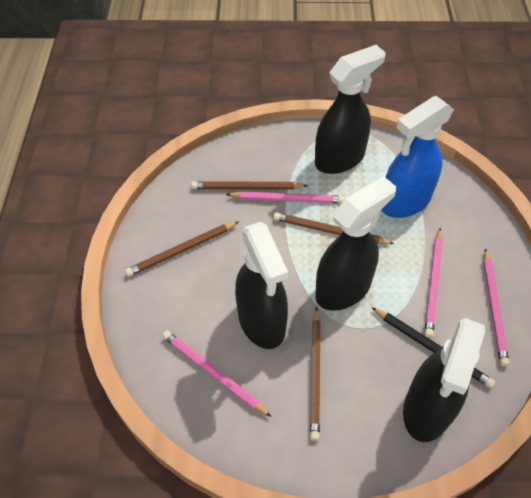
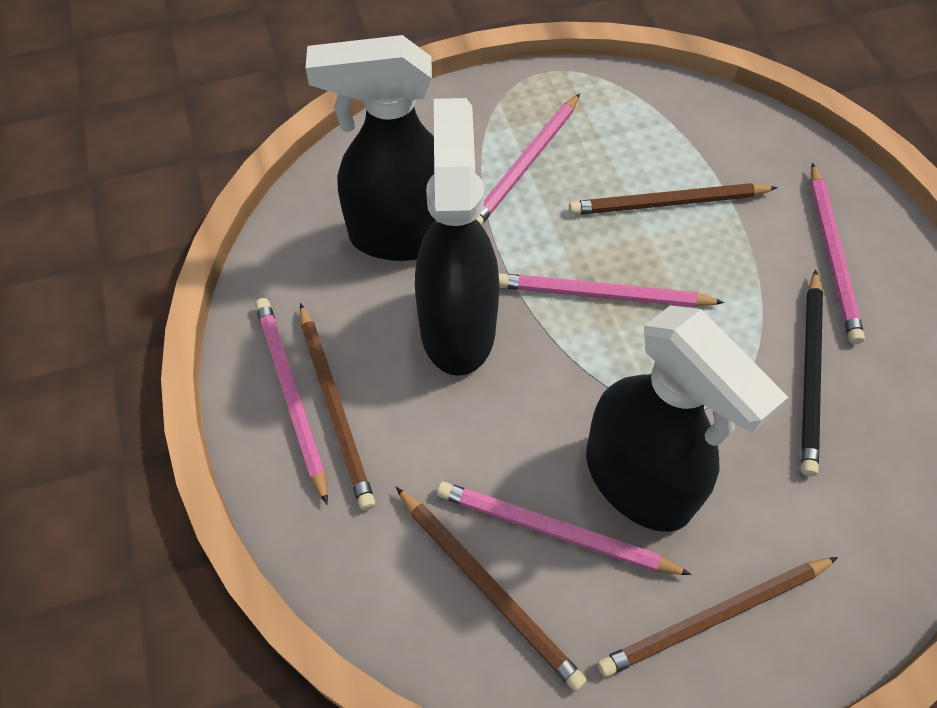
black spray bottle: 4 -> 3
blue spray bottle: 1 -> 0
pink pencil: 4 -> 5

